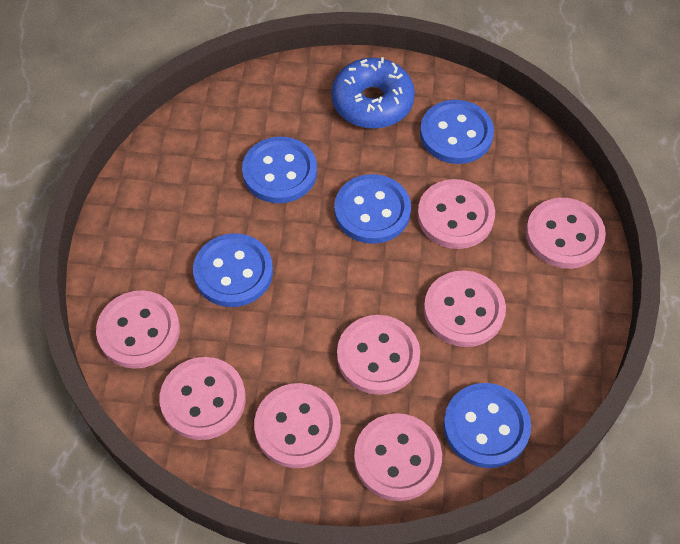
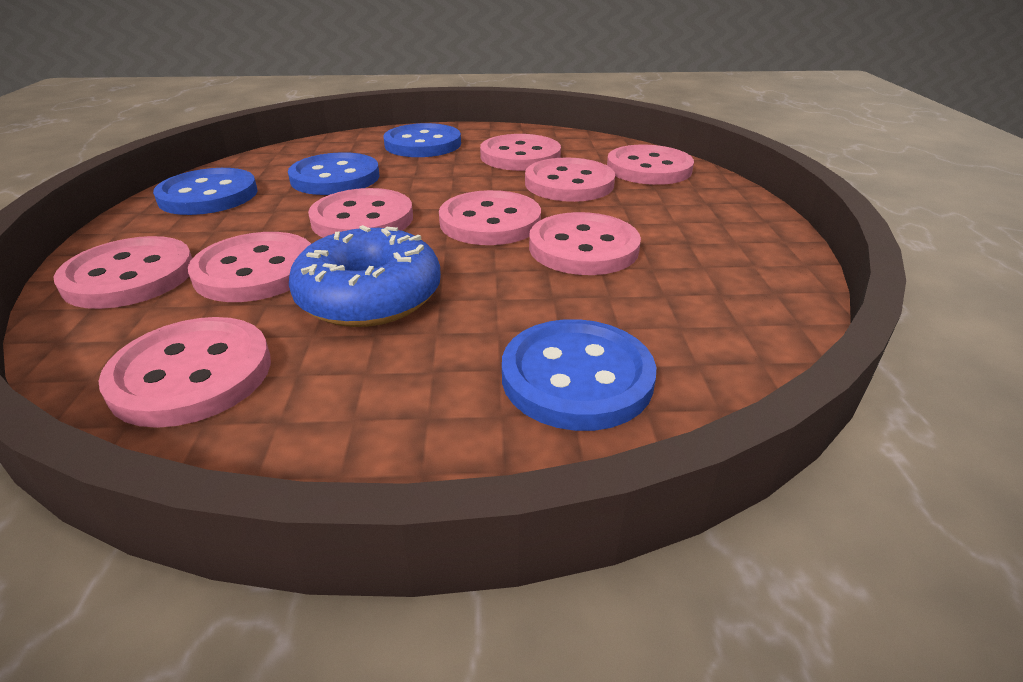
blue button: 5 -> 4
pink button: 8 -> 9

